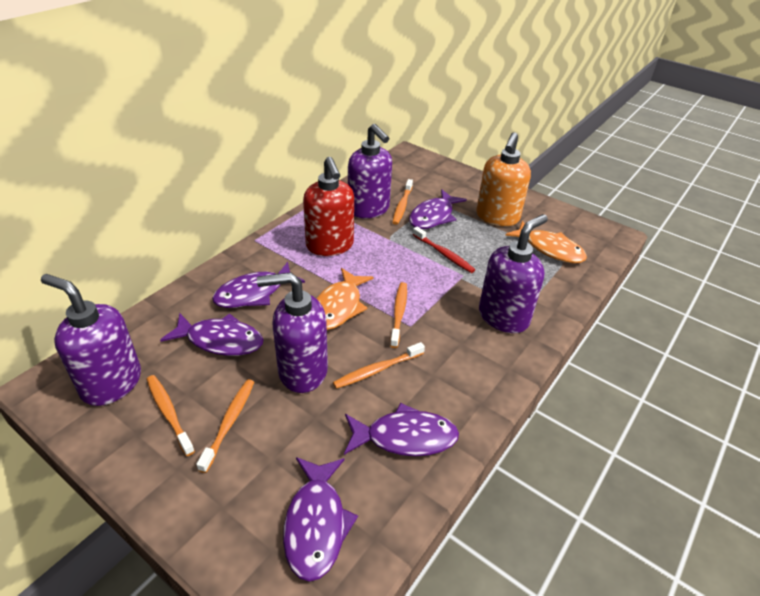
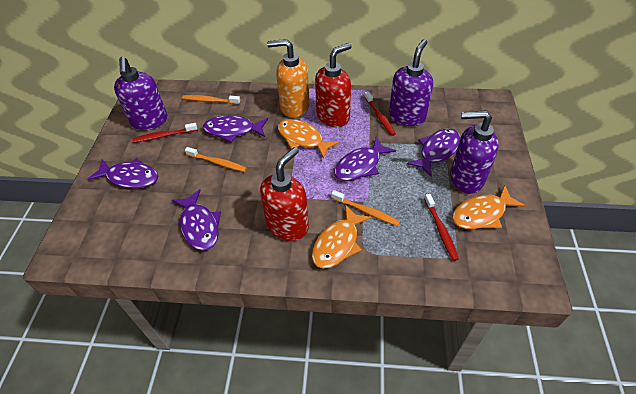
orange fish: 2 -> 3
orange toothbrush: 5 -> 3
purple soap dispenser: 4 -> 3
red soap dispenser: 1 -> 2
red toothbrush: 1 -> 3

